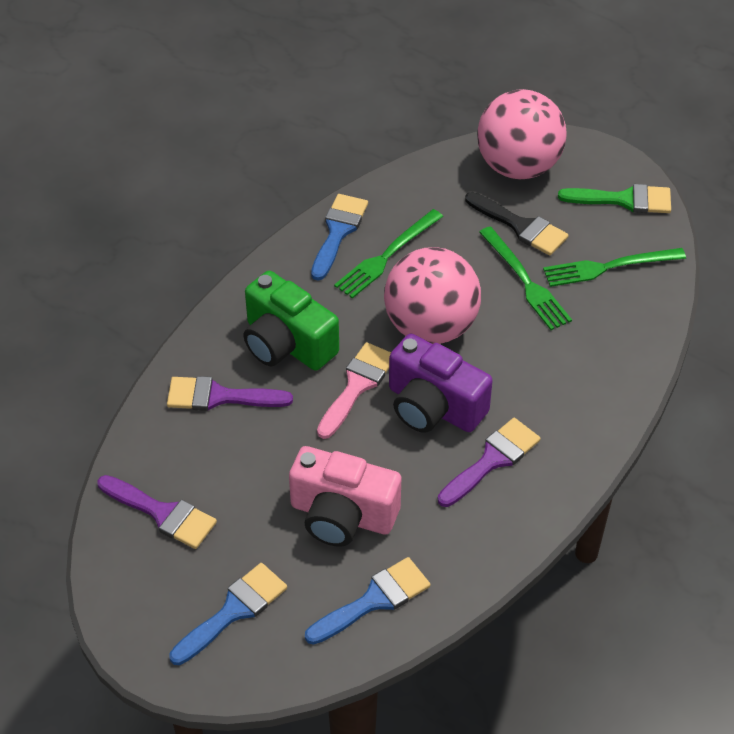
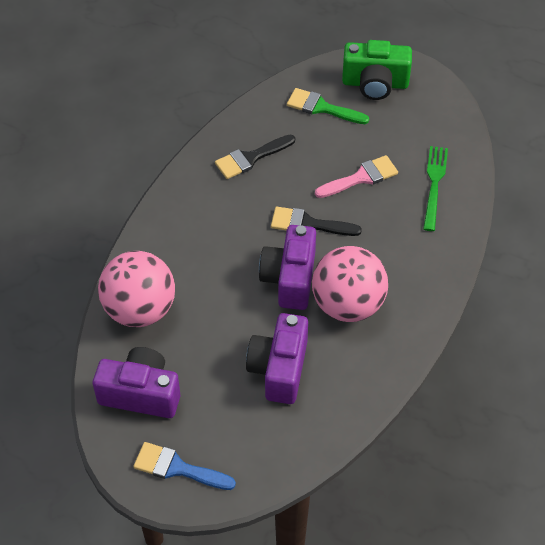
black brush: 1 -> 2
blue brush: 3 -> 1
green fork: 3 -> 1
pink camera: 1 -> 0
purple brush: 3 -> 0
purple camera: 1 -> 3

